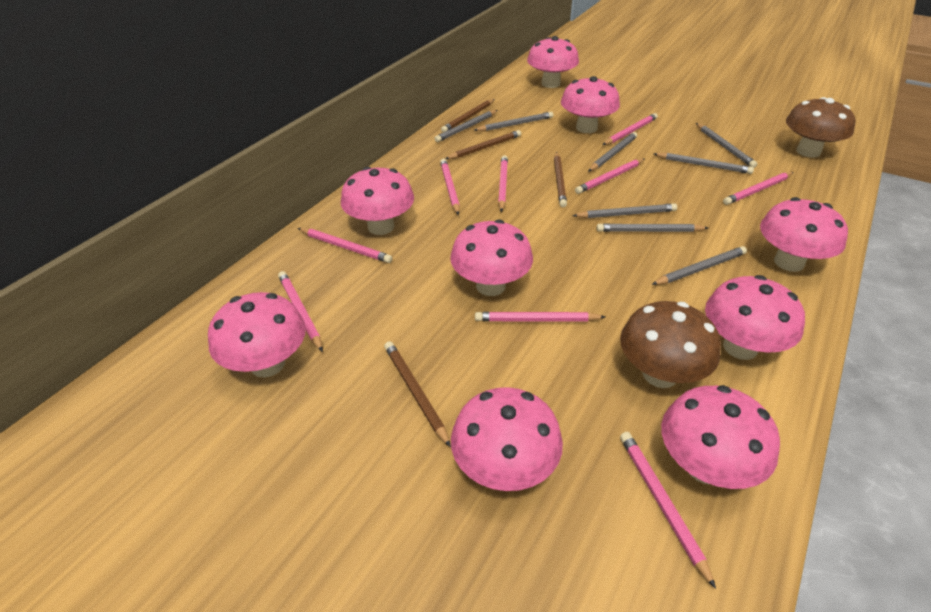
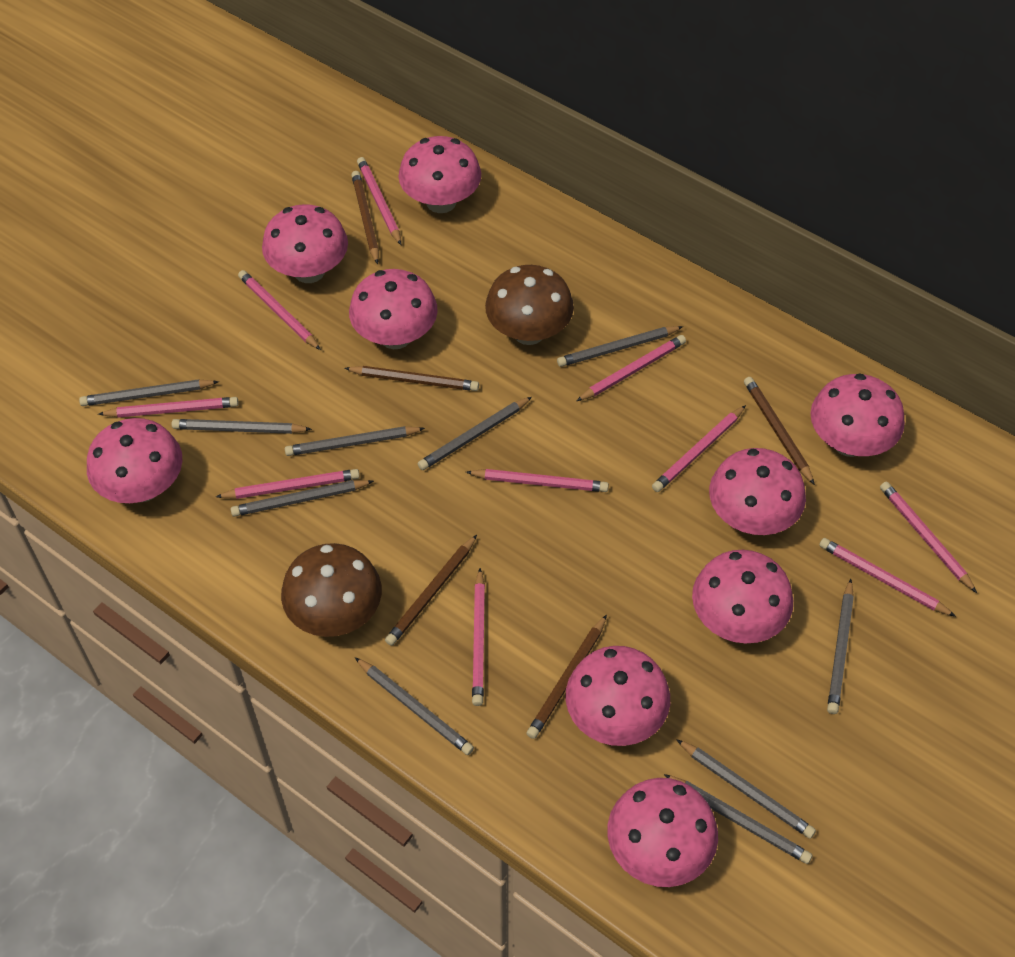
brown pencil: 4 -> 5
grey pencil: 8 -> 10
pink pencil: 9 -> 10

